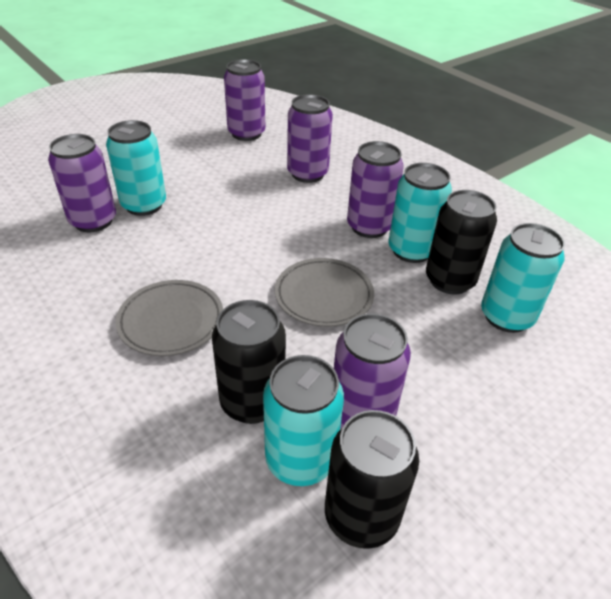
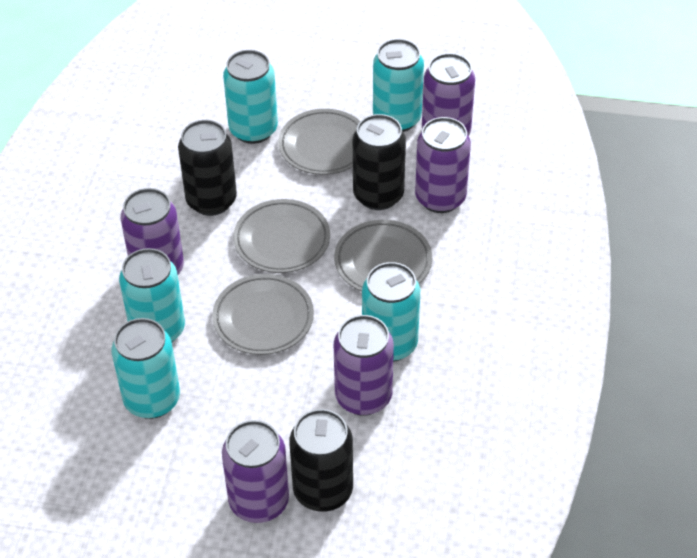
grey plate: 2 -> 4
turquoise can: 4 -> 5

